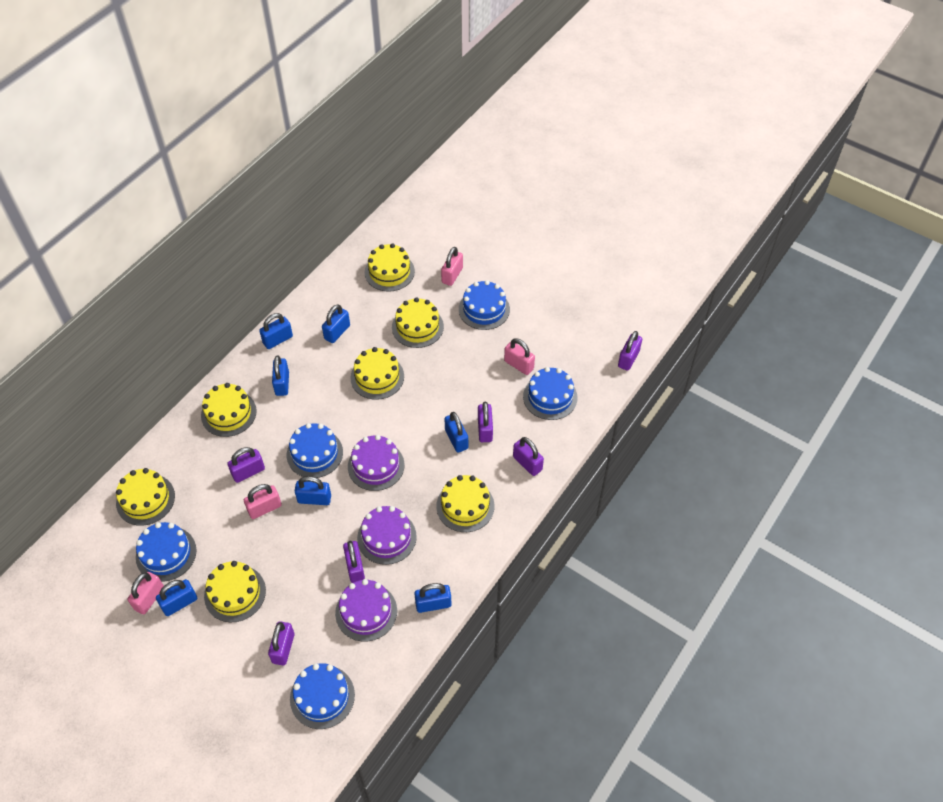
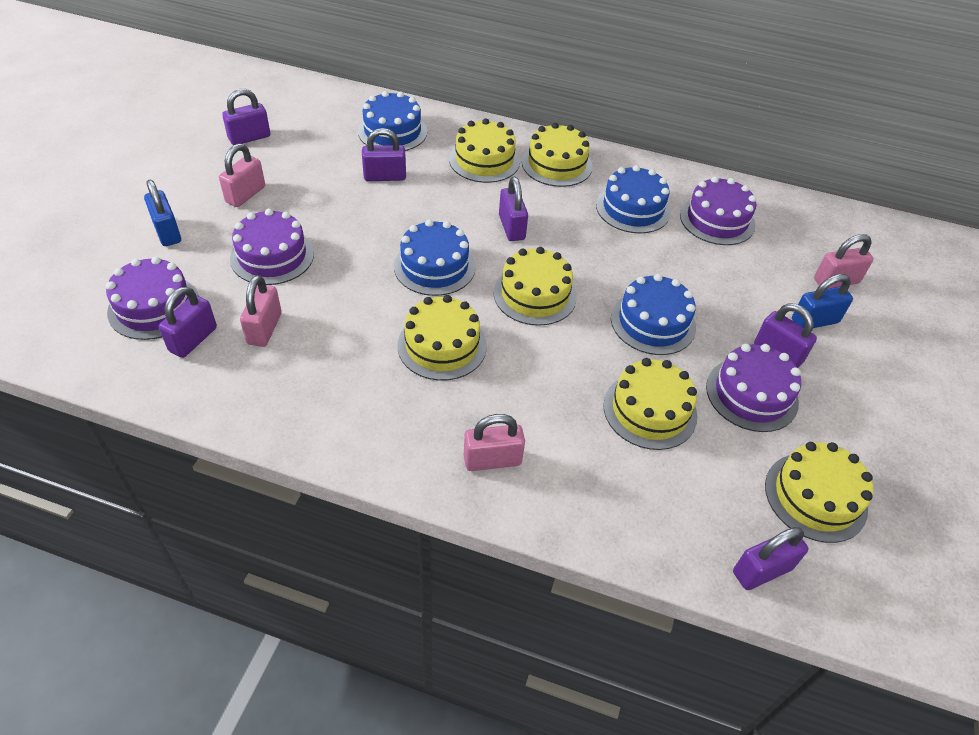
blue cake: 5 -> 4
blue padlock: 7 -> 2
purple cake: 3 -> 4
yellow cake: 7 -> 6

